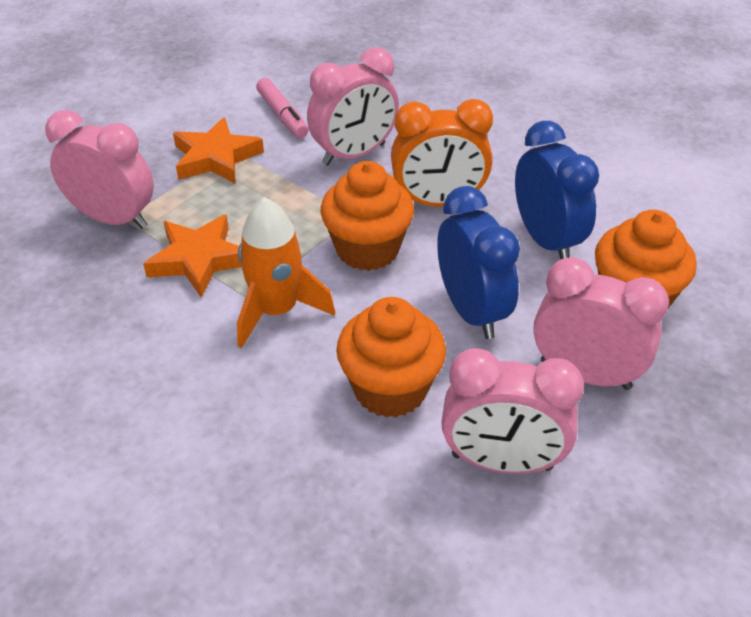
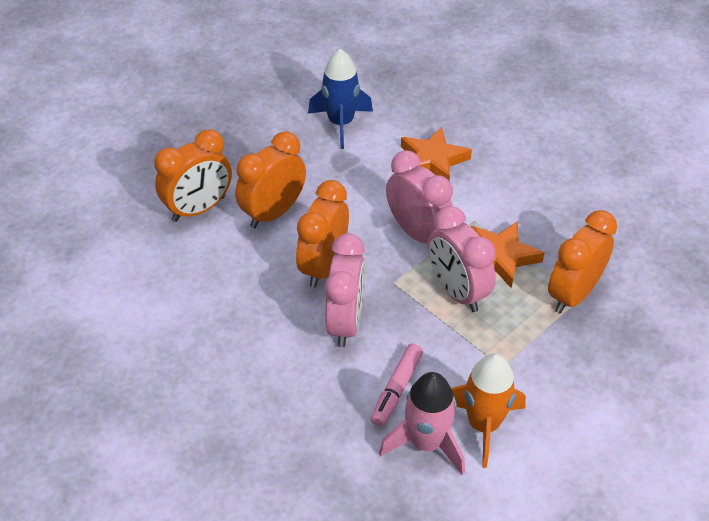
blue clock: 2 -> 0
blue rocket: 0 -> 1
orange clock: 1 -> 4
orange cupcake: 3 -> 0
pink clock: 4 -> 3
pink rocket: 0 -> 1

